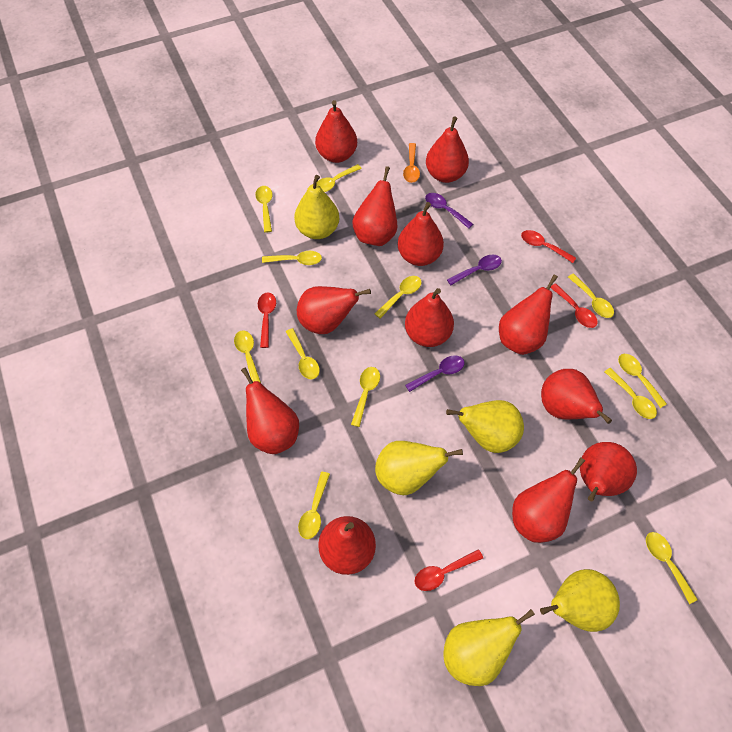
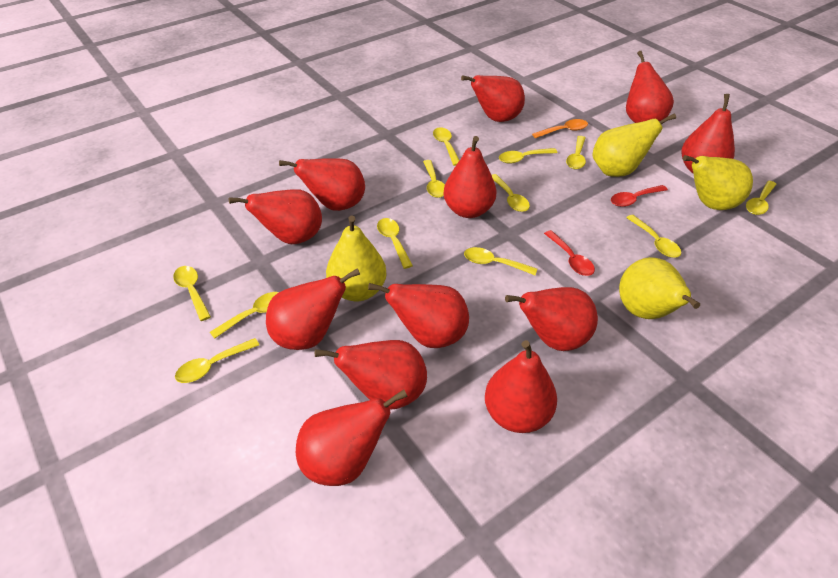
purple spoon: 3 -> 0
red spoon: 4 -> 2
yellow pear: 5 -> 4

